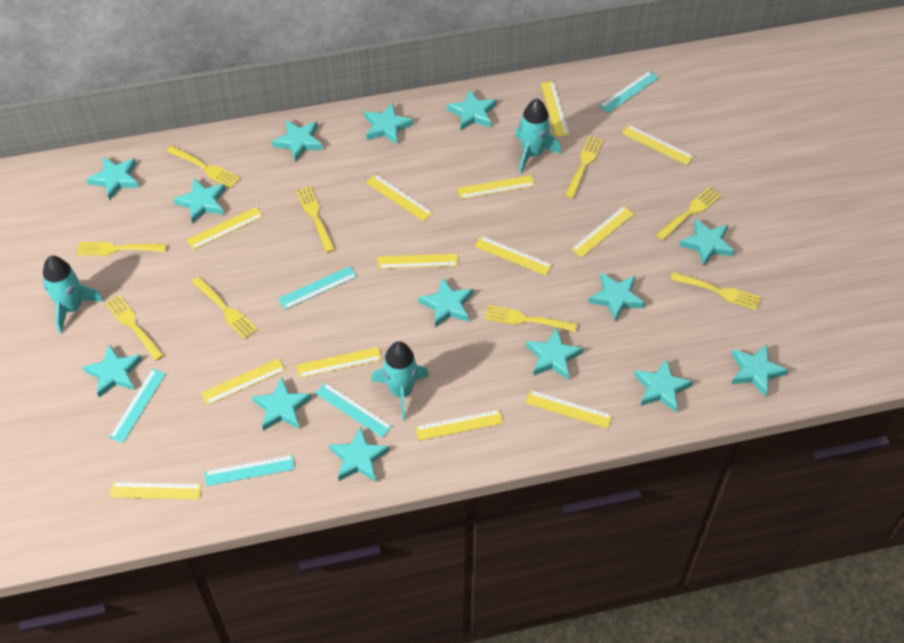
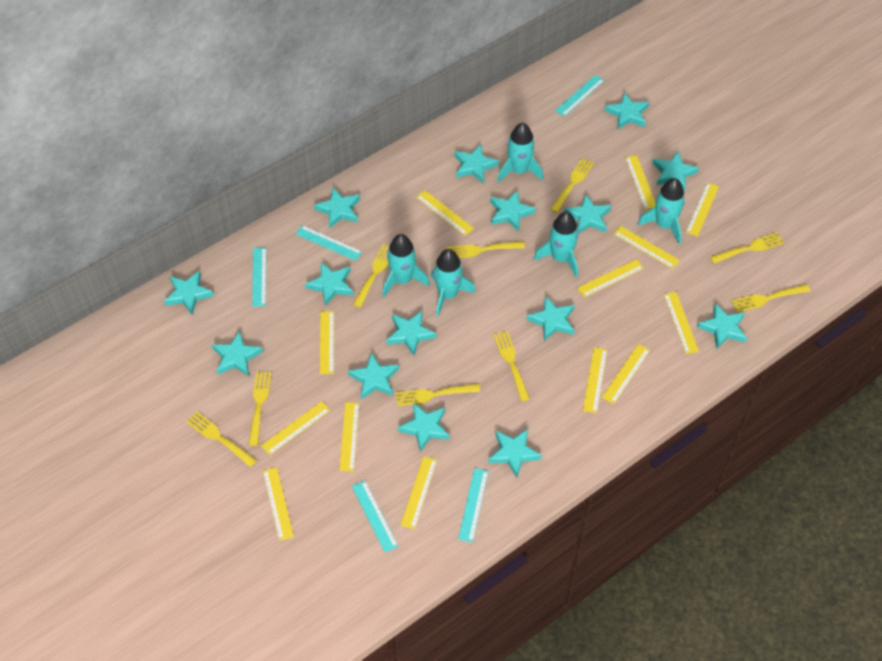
turquoise rocket: 3 -> 5
turquoise star: 14 -> 15

